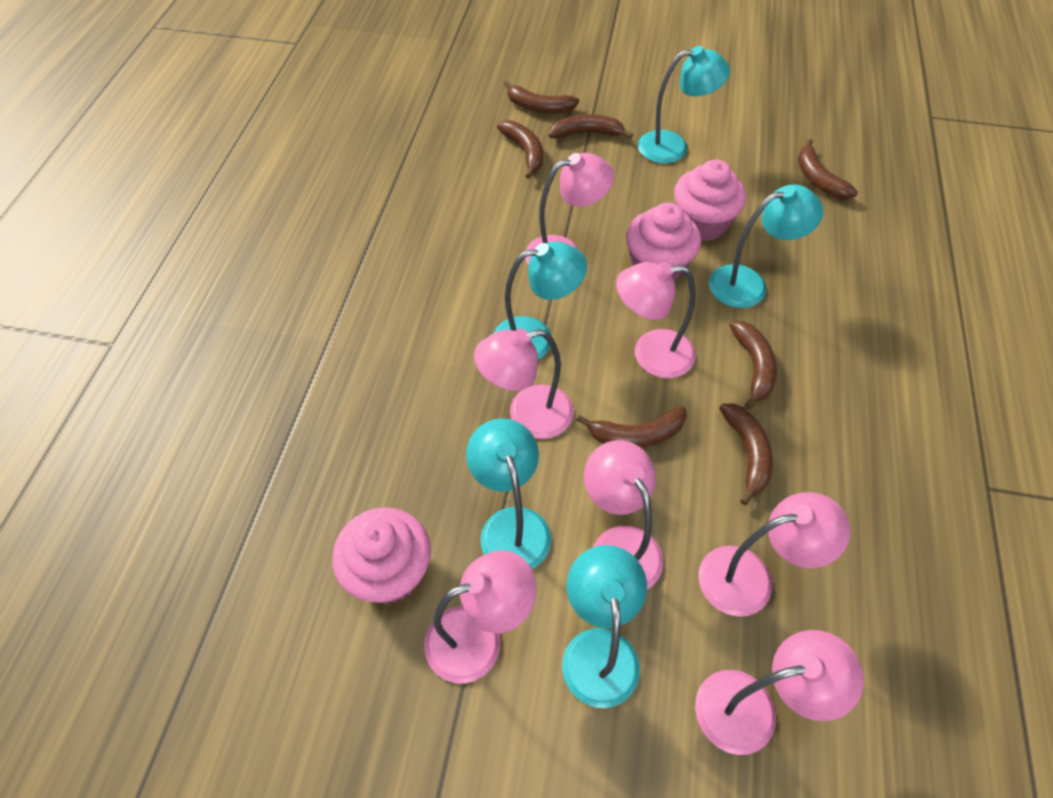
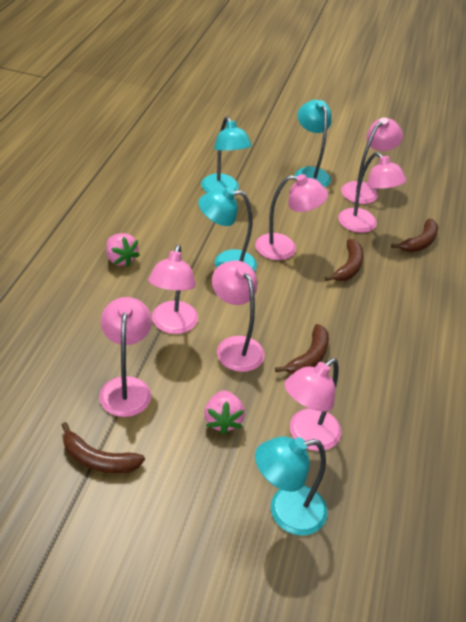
brown banana: 7 -> 4
pink cupcake: 3 -> 0
pink strawberry: 0 -> 2
turquoise lamp: 5 -> 4

